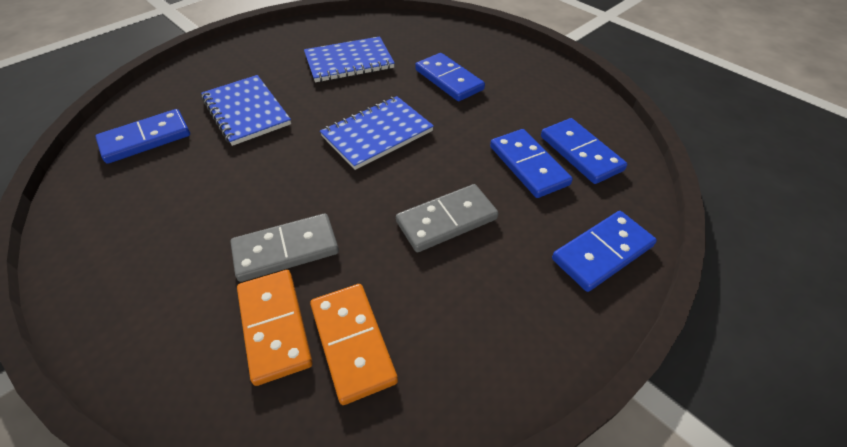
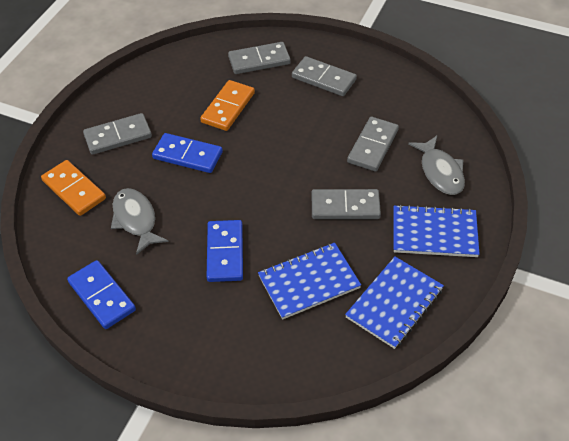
blue domino: 5 -> 3
grey domino: 2 -> 5
grey fish: 0 -> 2

